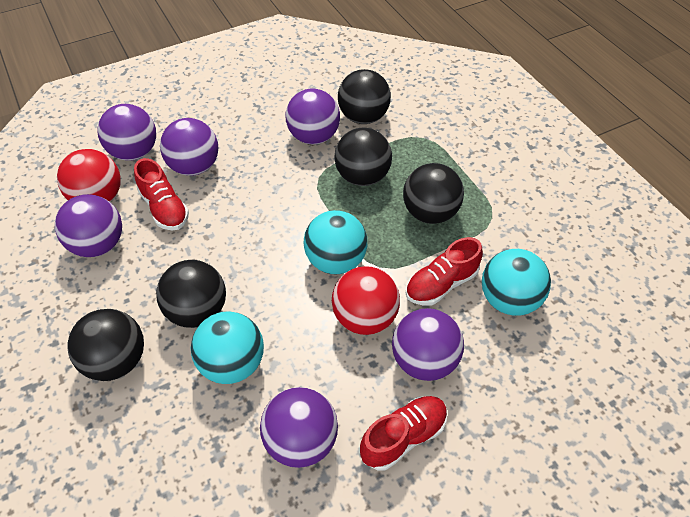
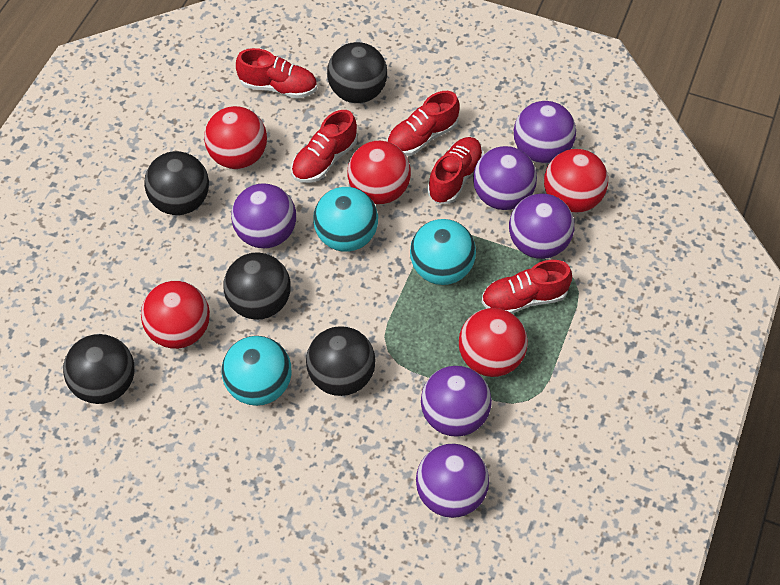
red ball: 2 -> 5
red shoe: 3 -> 5

